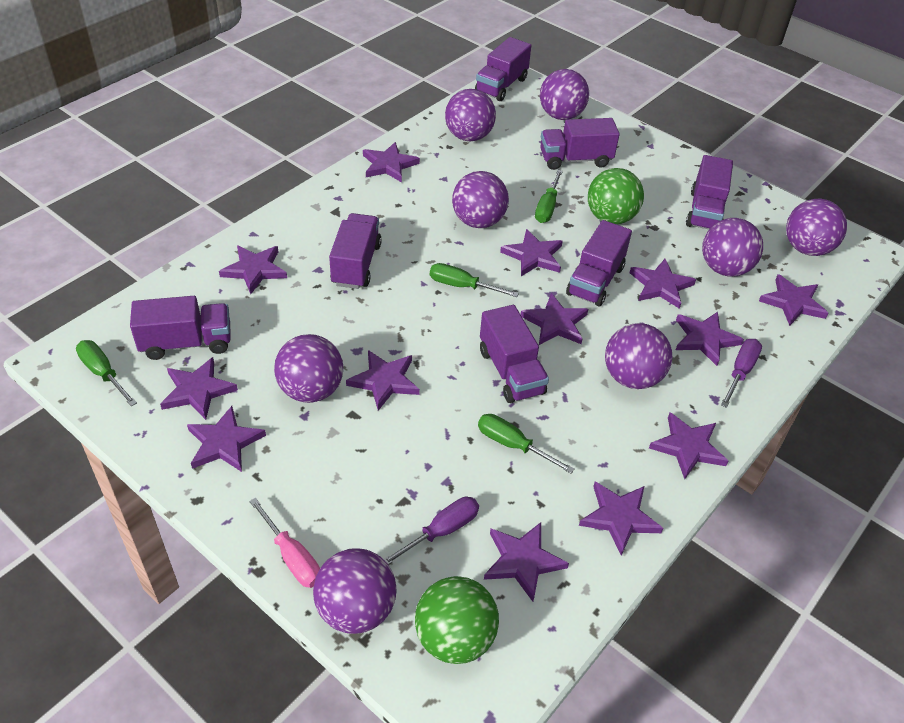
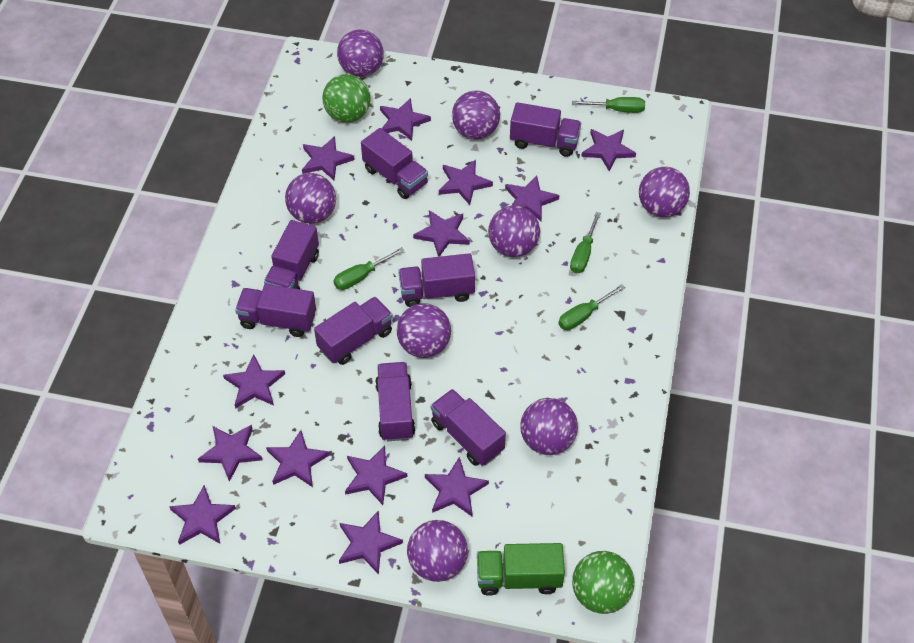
green truck: 0 -> 1
pink screwdriver: 1 -> 0
purple screwdriver: 2 -> 0
purple truck: 7 -> 8

